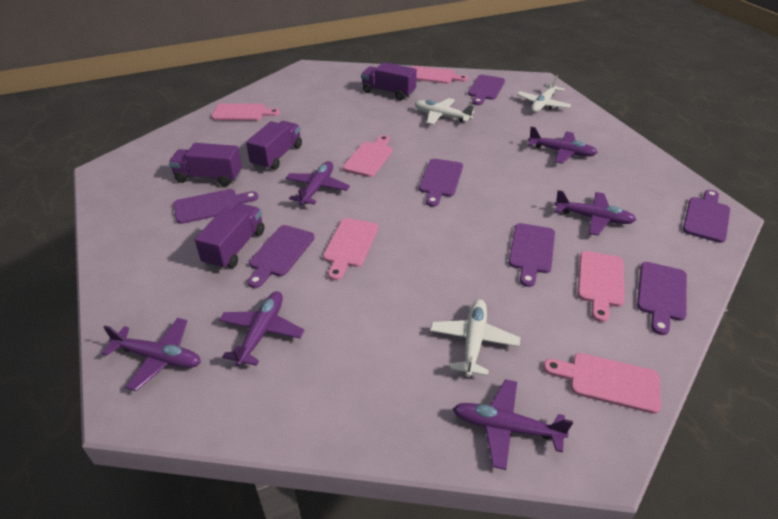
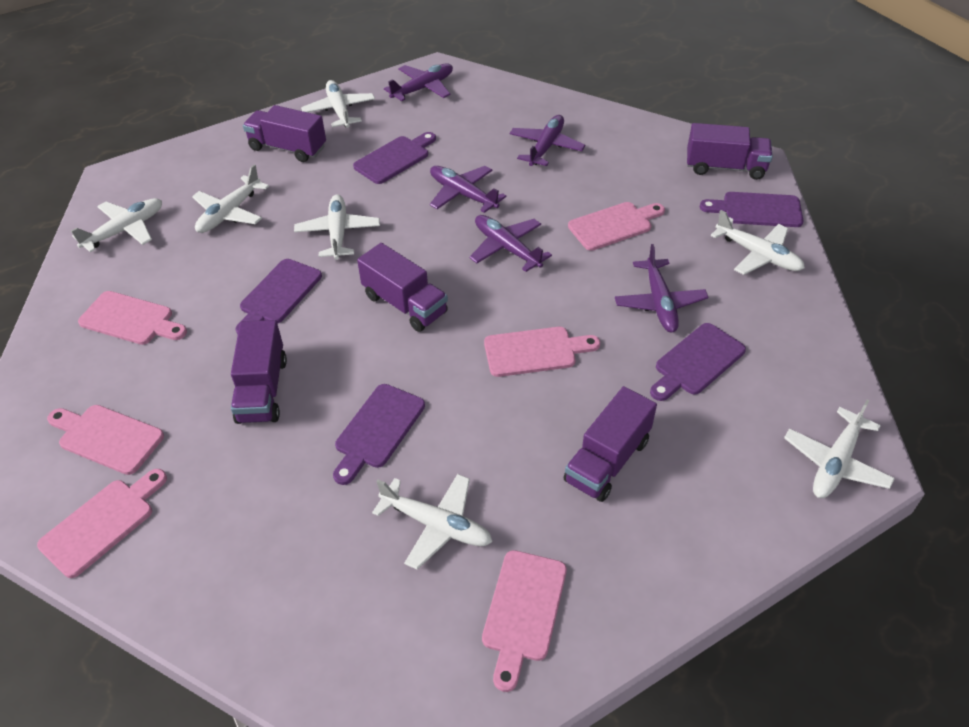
purple cutting board: 7 -> 5
purple plane: 6 -> 5
purple truck: 4 -> 5
white plane: 3 -> 7

